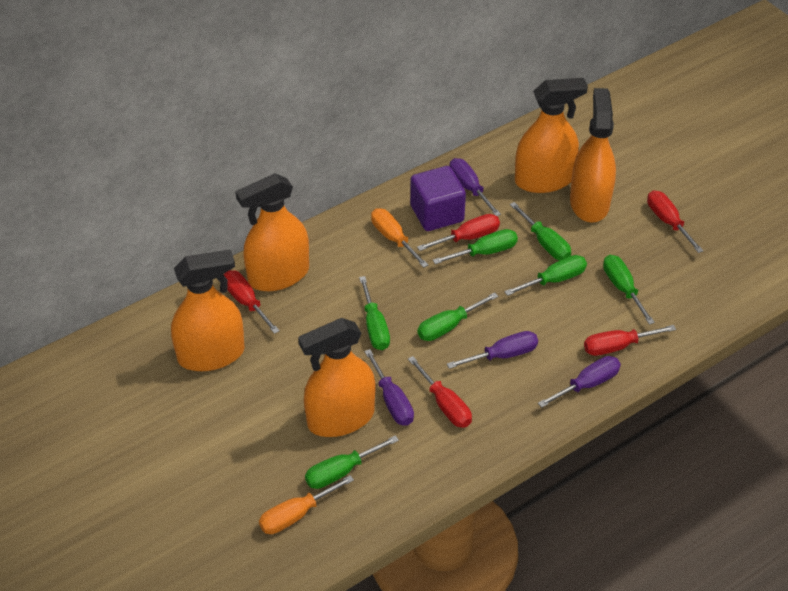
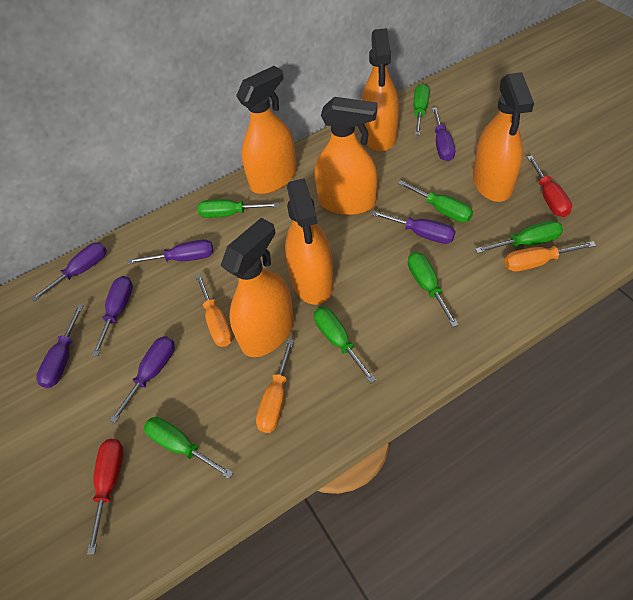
orange screwdriver: 2 -> 3
orange spray bottle: 5 -> 6
purple cube: 1 -> 0
purple screwdriver: 4 -> 7
red screwdriver: 5 -> 2

